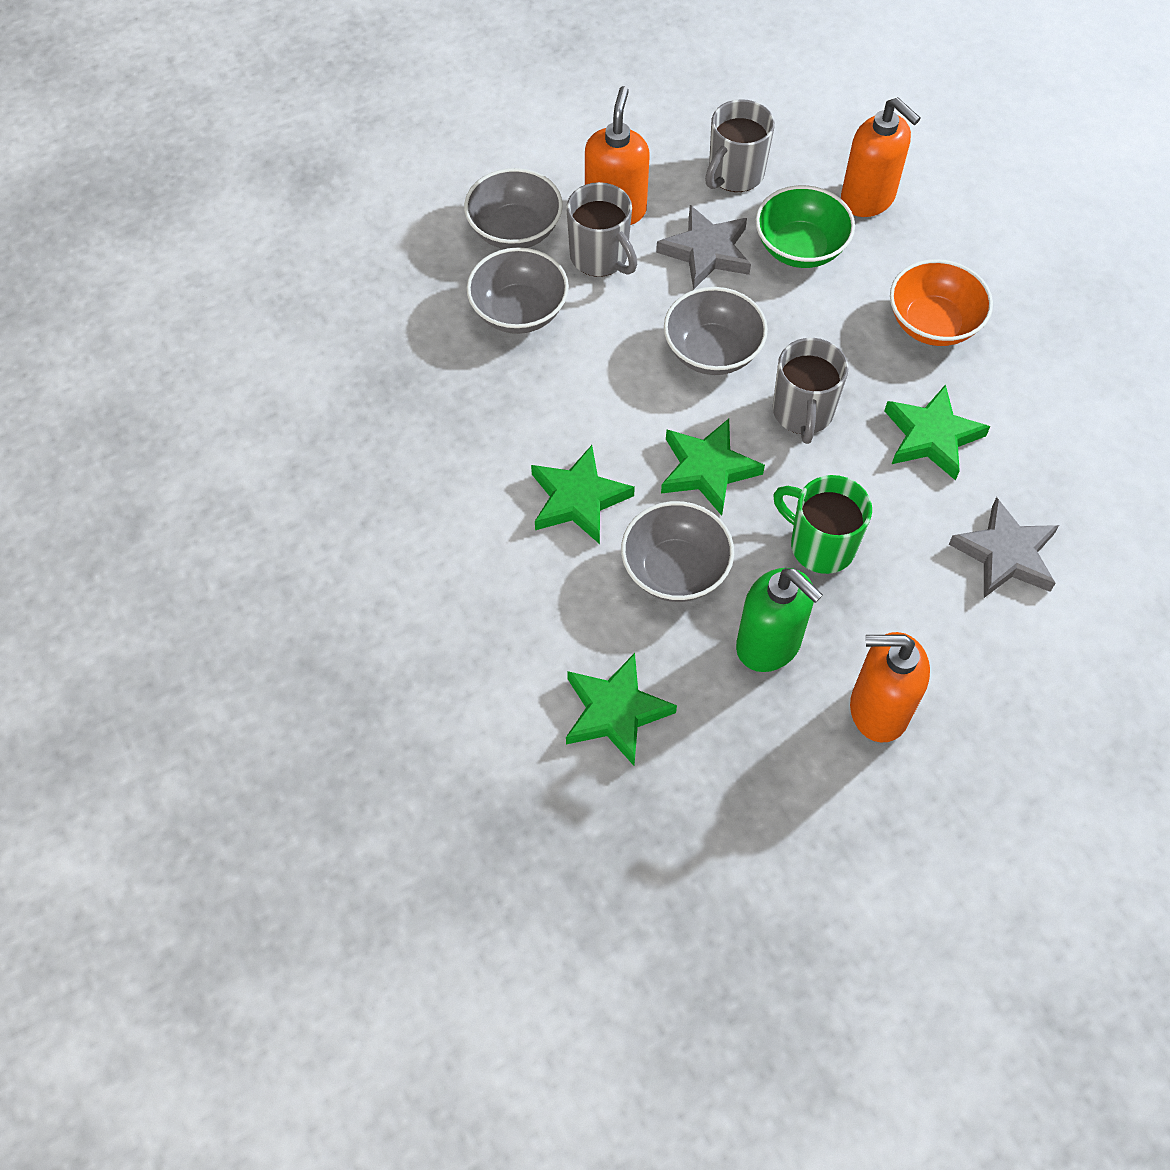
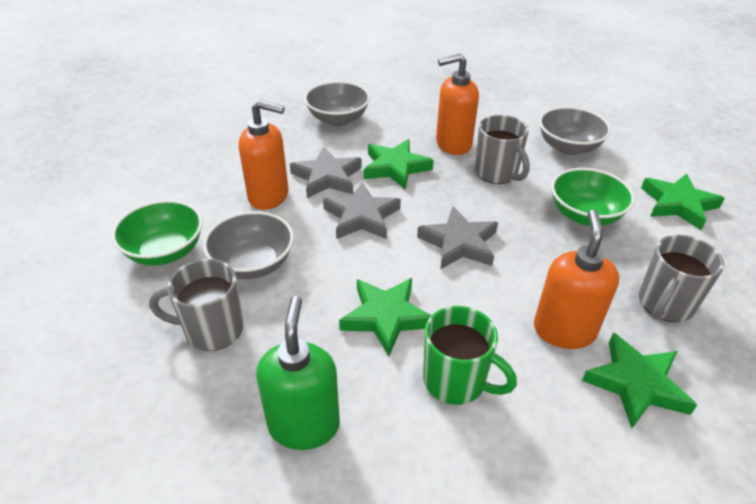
green bowl: 1 -> 2
grey bowl: 4 -> 3
grey star: 2 -> 3
orange bowl: 1 -> 0

